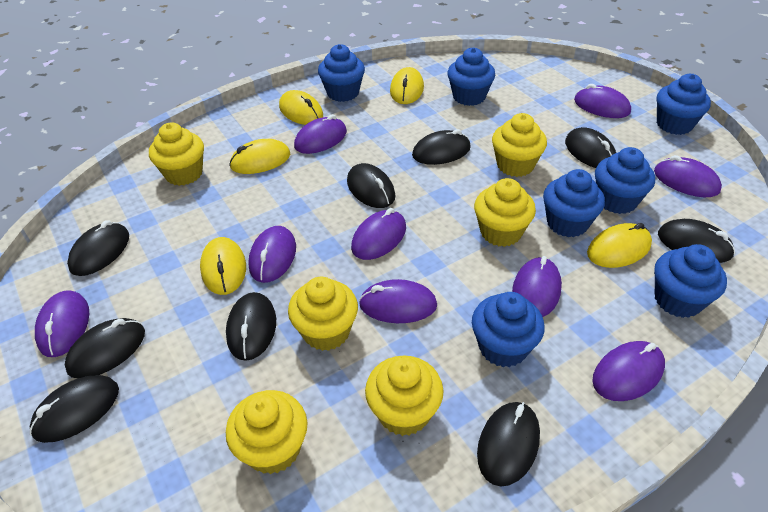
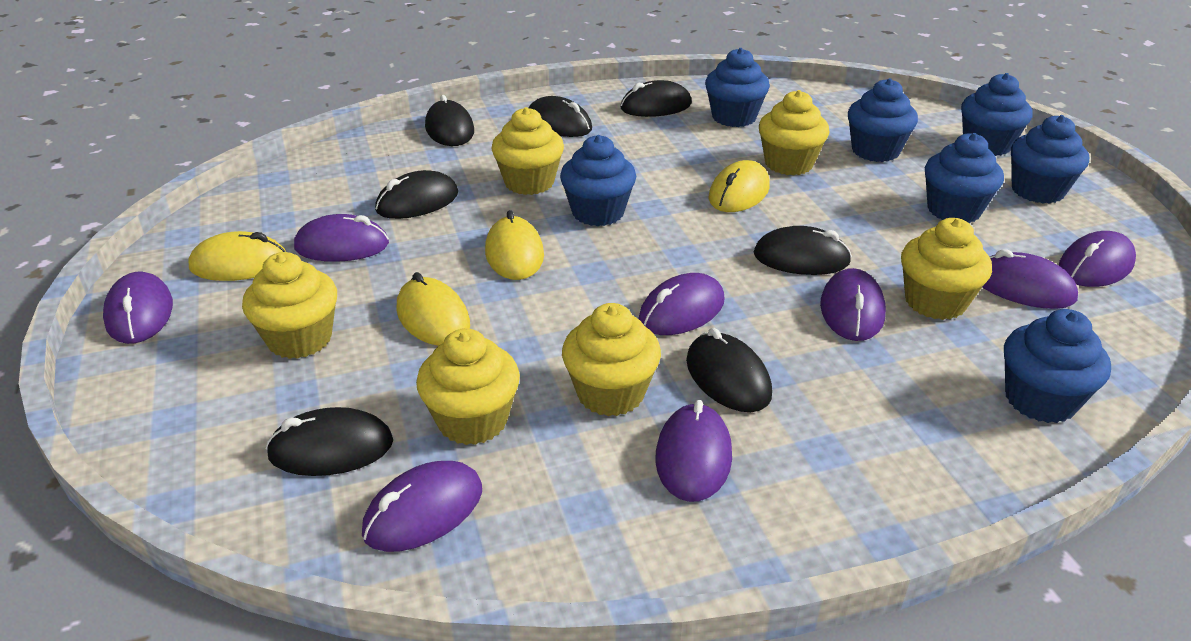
black mouse: 9 -> 7
purple mouse: 9 -> 8
yellow mouse: 5 -> 4

